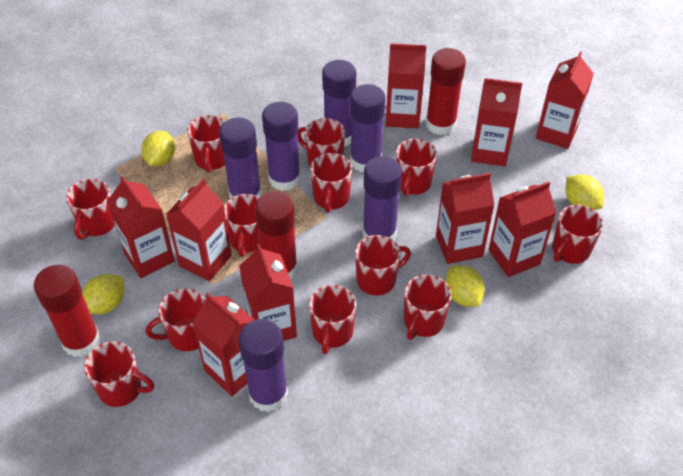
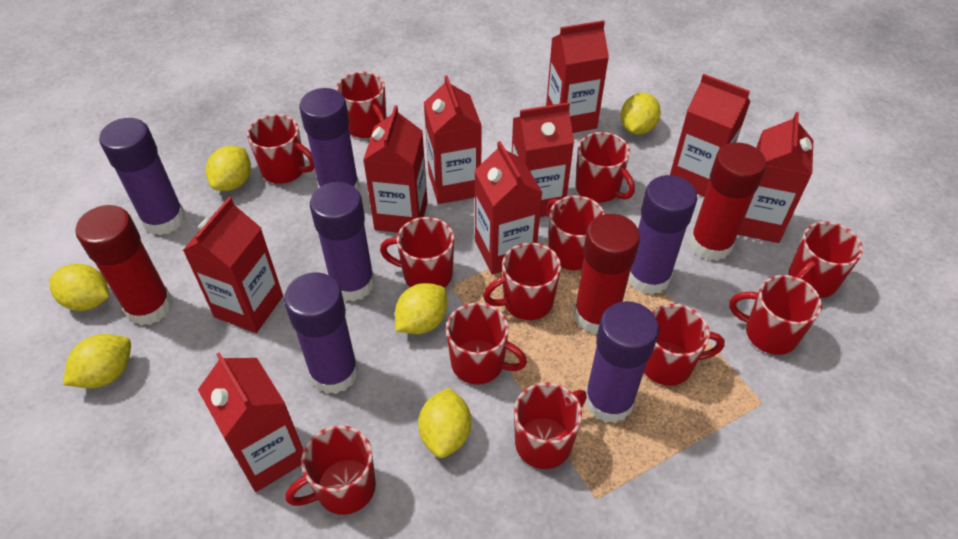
yellow lemon: 4 -> 6

